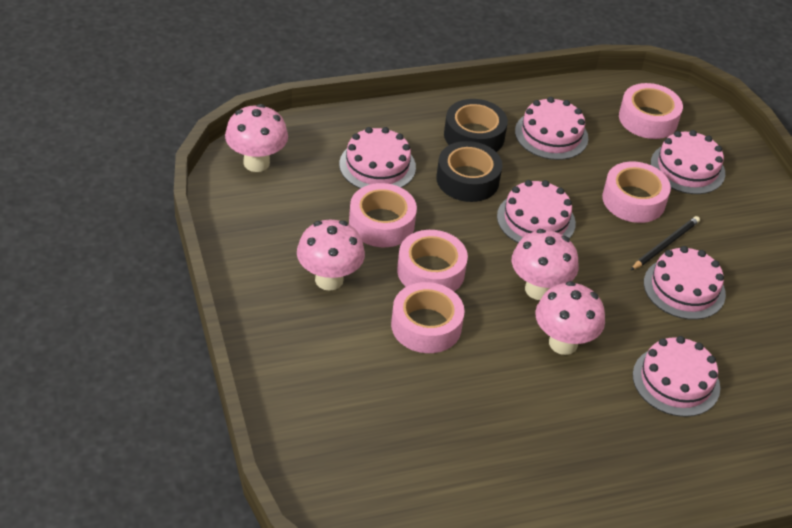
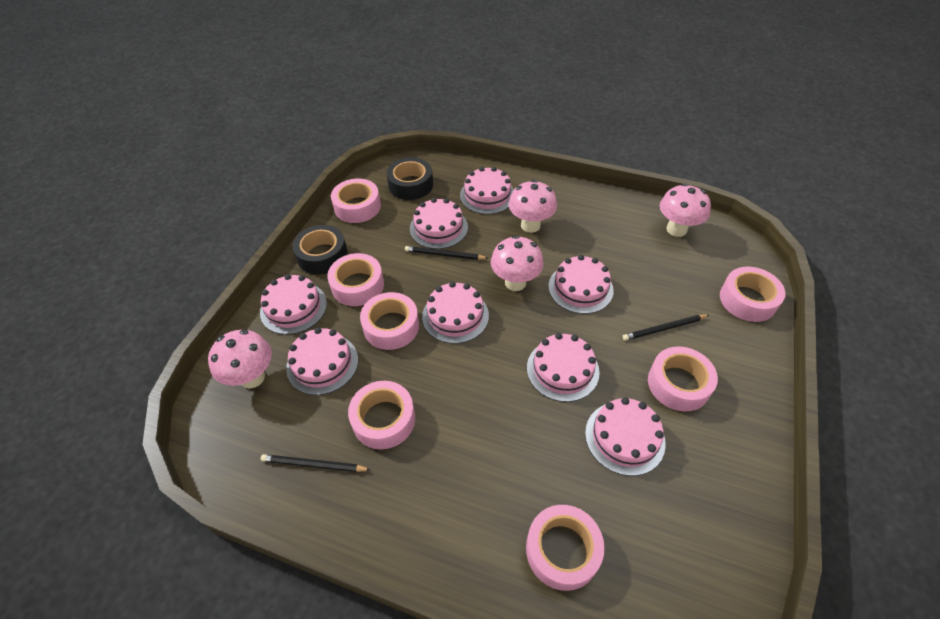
black pencil: 1 -> 3
pink cake: 6 -> 8
pink tape: 5 -> 7

